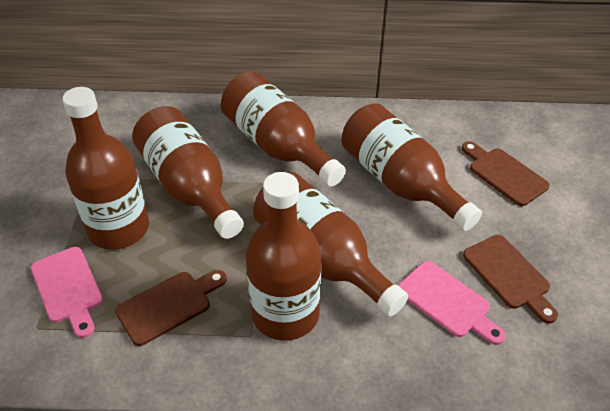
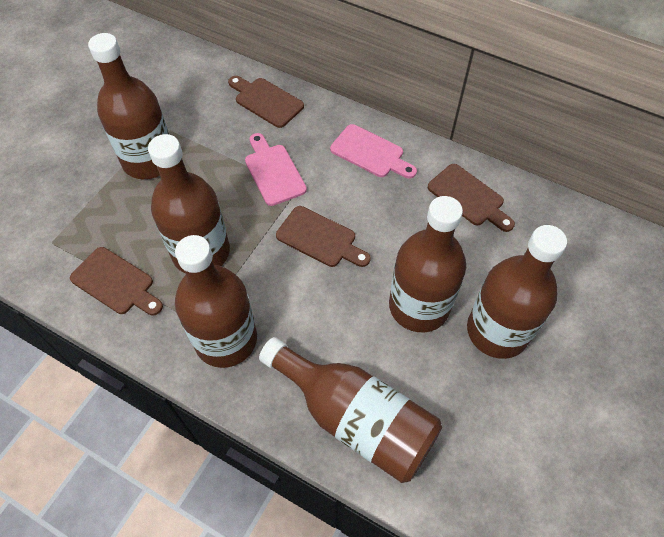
brown cutting board: 3 -> 4

